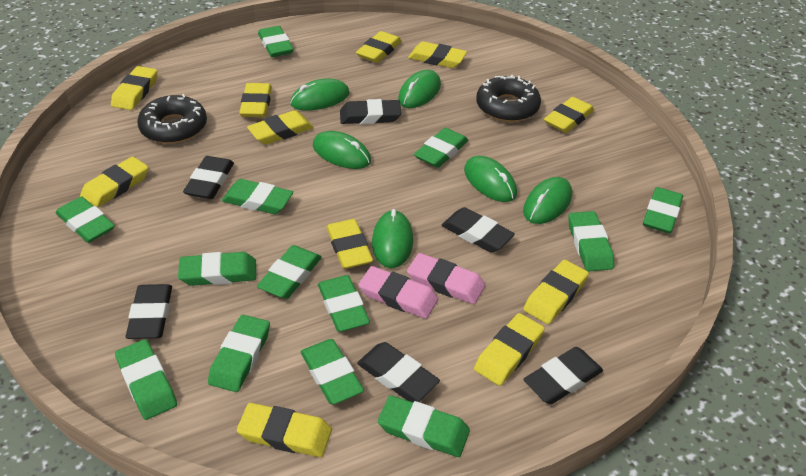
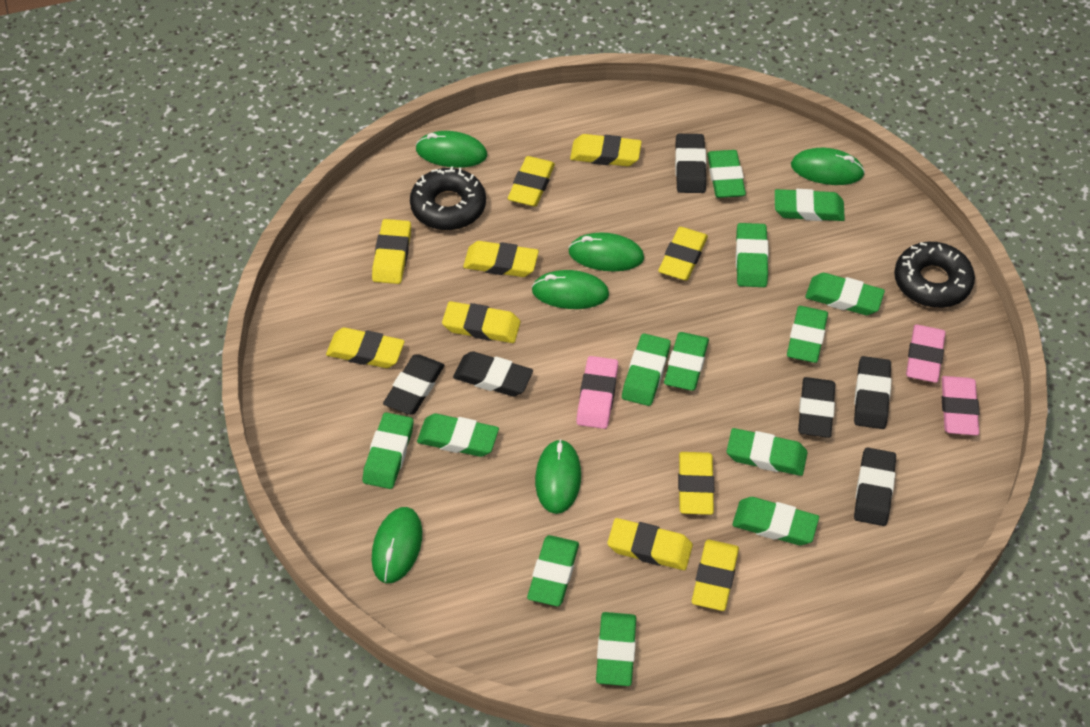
pink eraser: 2 -> 3
yellow eraser: 11 -> 10

